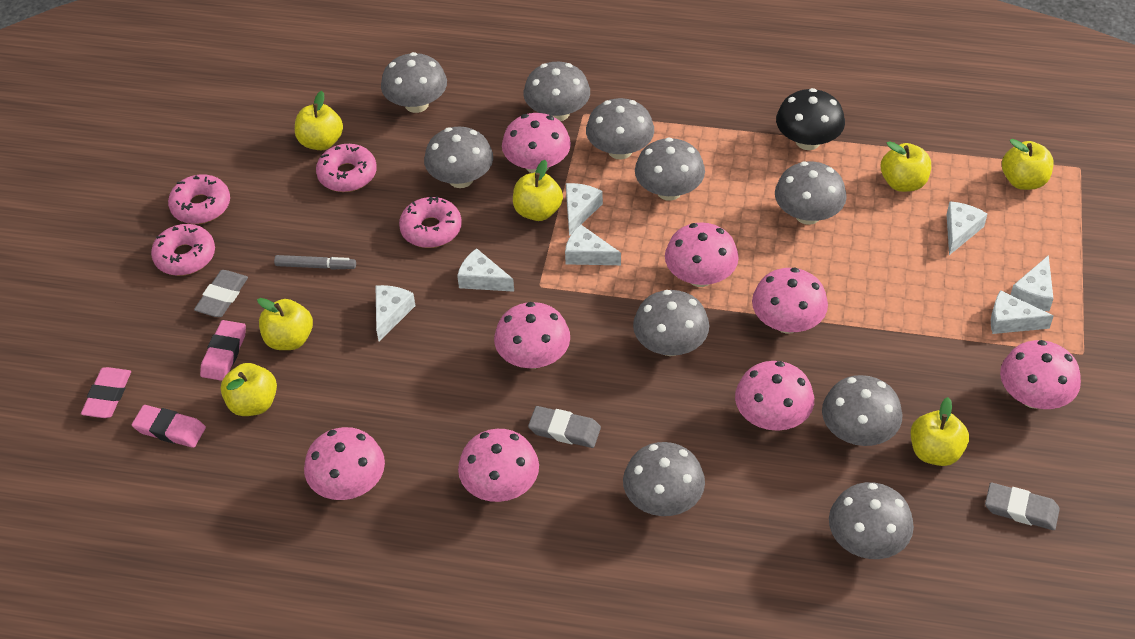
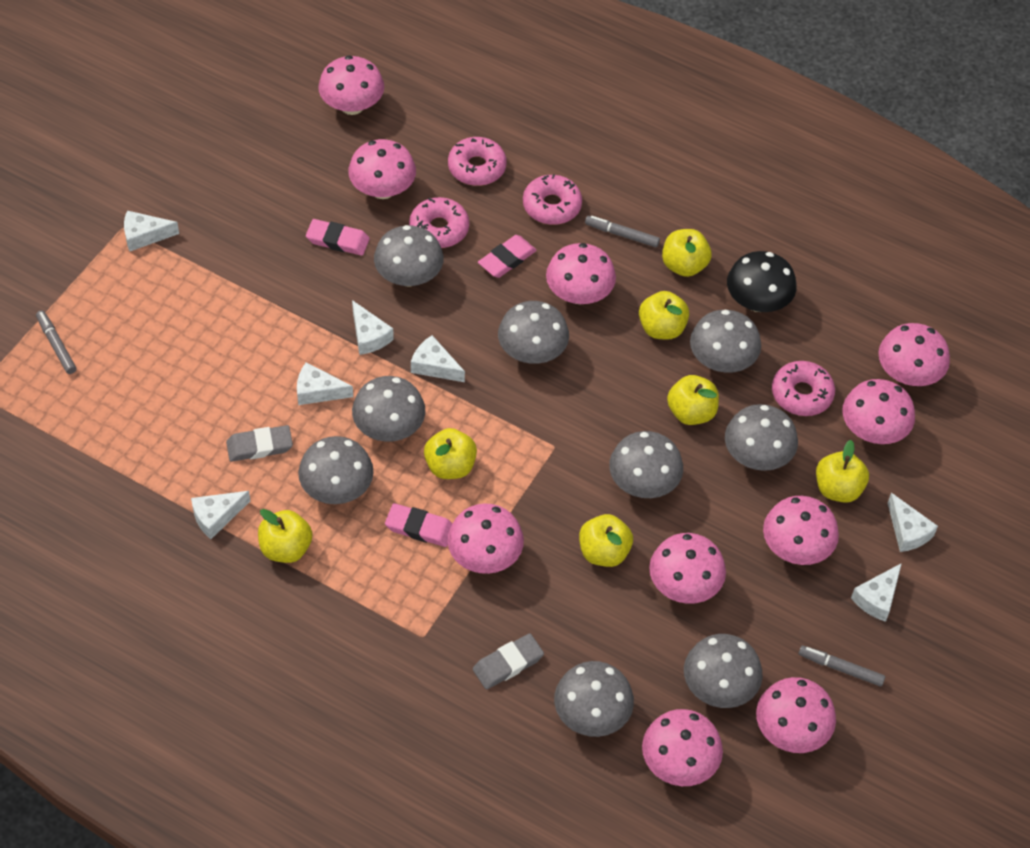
grey eraser: 3 -> 2
grey marker: 1 -> 3
grey mushroom: 10 -> 9
pink mushroom: 8 -> 10

